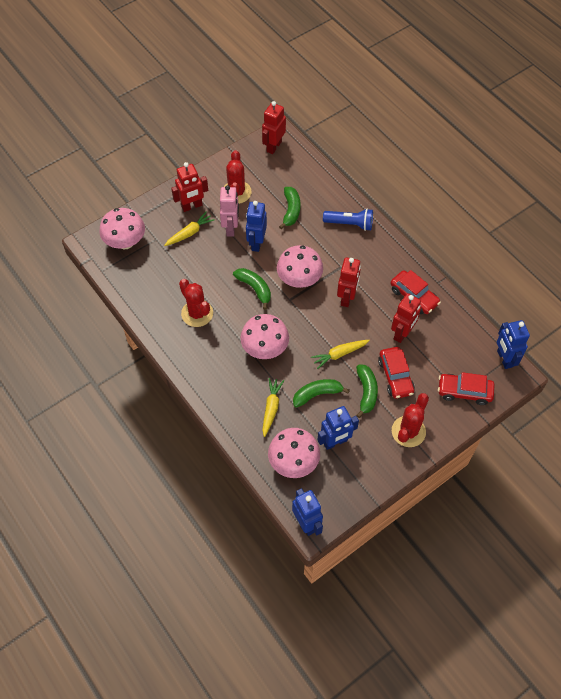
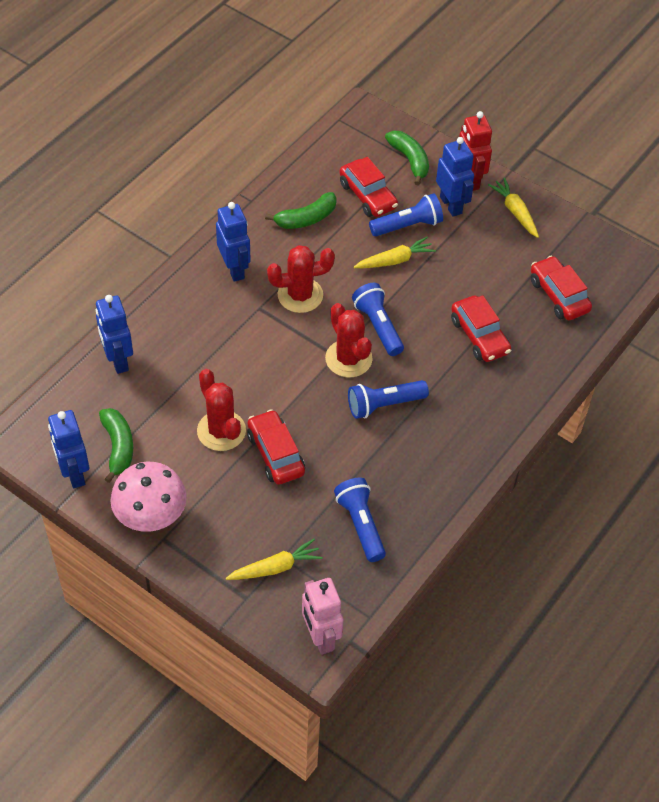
blue flashlight: 1 -> 4
green banana: 4 -> 3
pink mushroom: 4 -> 1
red car: 3 -> 4
red robot: 4 -> 1

